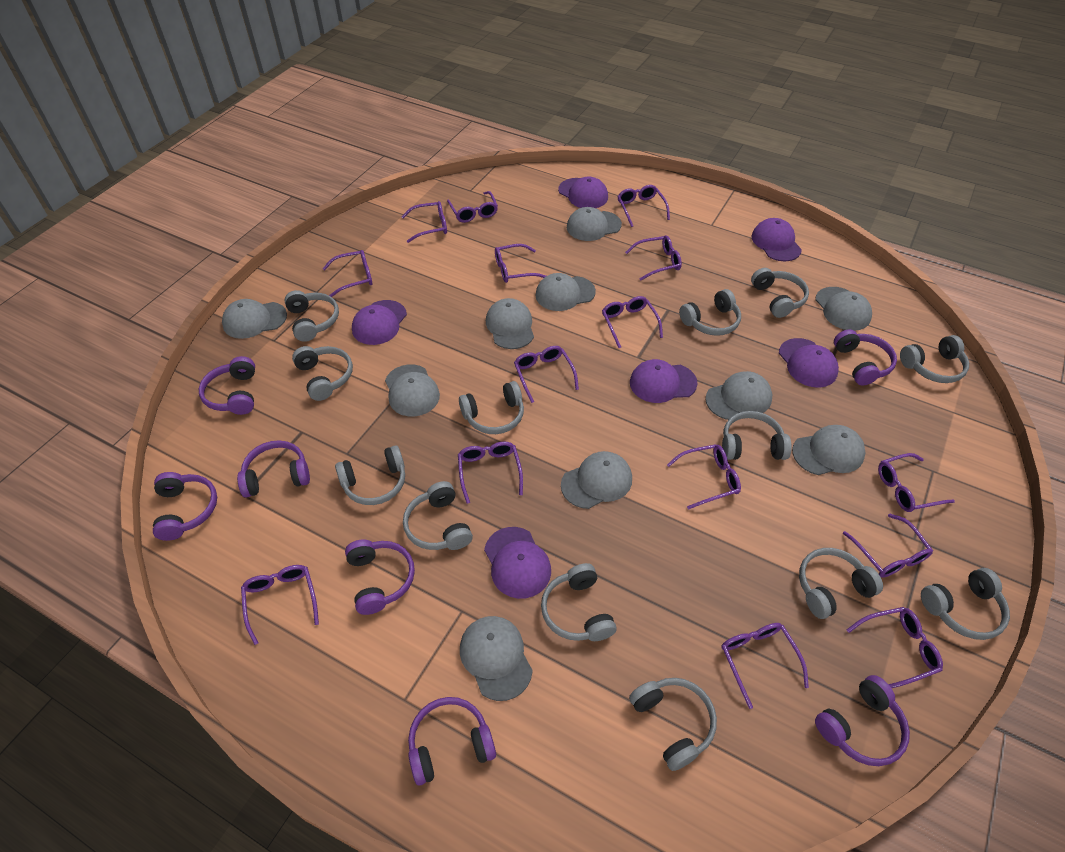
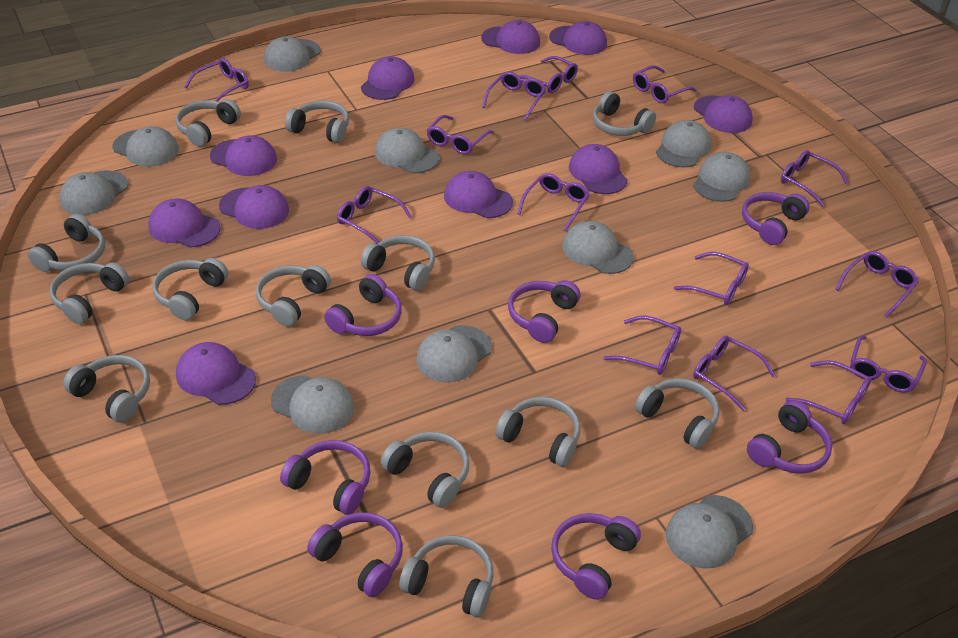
purple cap: 6 -> 10
purple glasses: 15 -> 14

